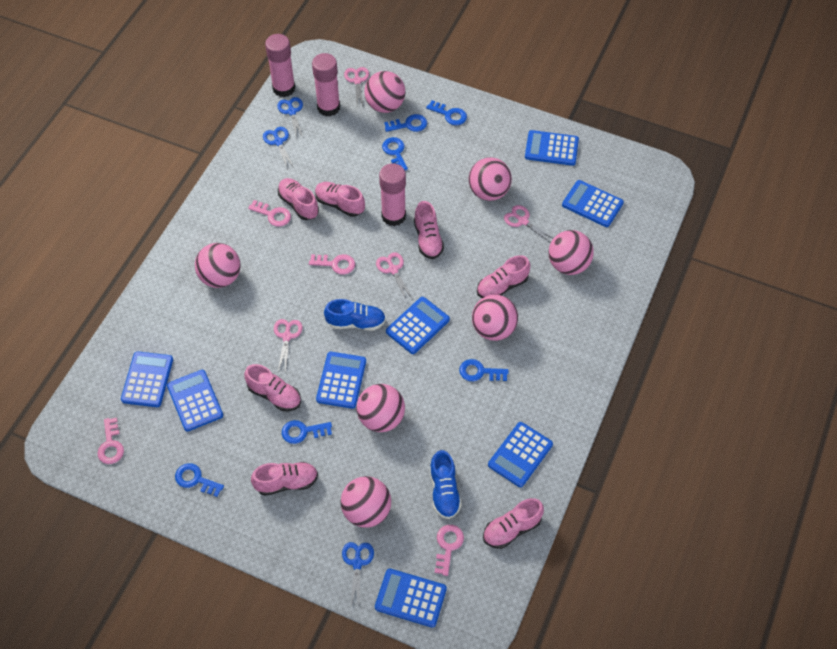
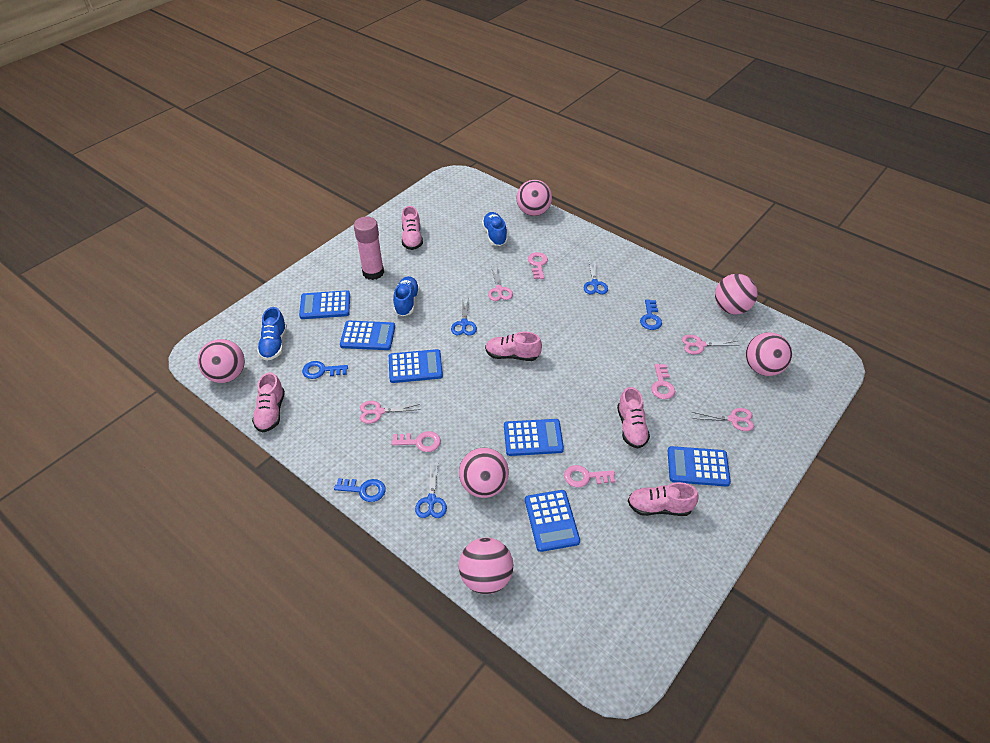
blue calculator: 8 -> 6
blue key: 6 -> 3
blue shoe: 2 -> 3
pink ball: 7 -> 6
pink glue stick: 3 -> 1
pink shoe: 7 -> 5

